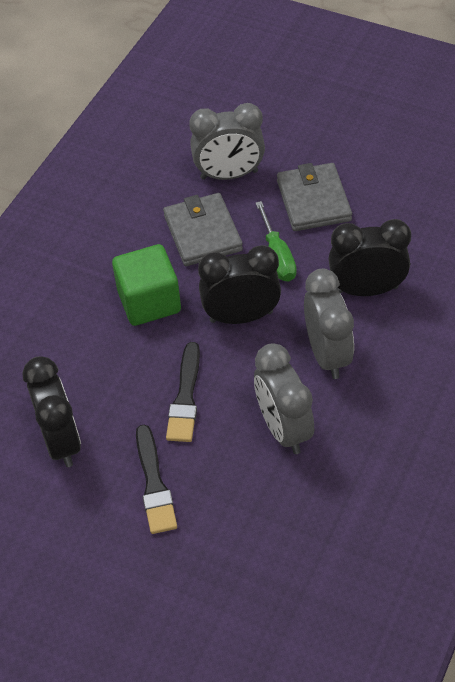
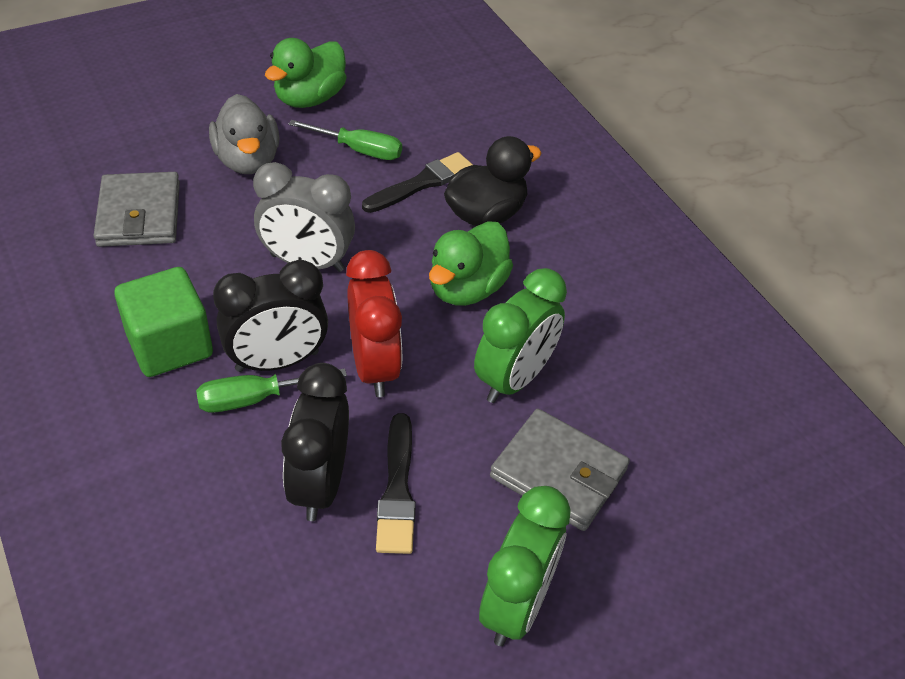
black clock: 3 -> 2
black duck: 0 -> 1
green clock: 0 -> 2
green duck: 0 -> 2
green screwdriver: 1 -> 2
grey clock: 3 -> 1
grey duck: 0 -> 1
red clock: 0 -> 1

